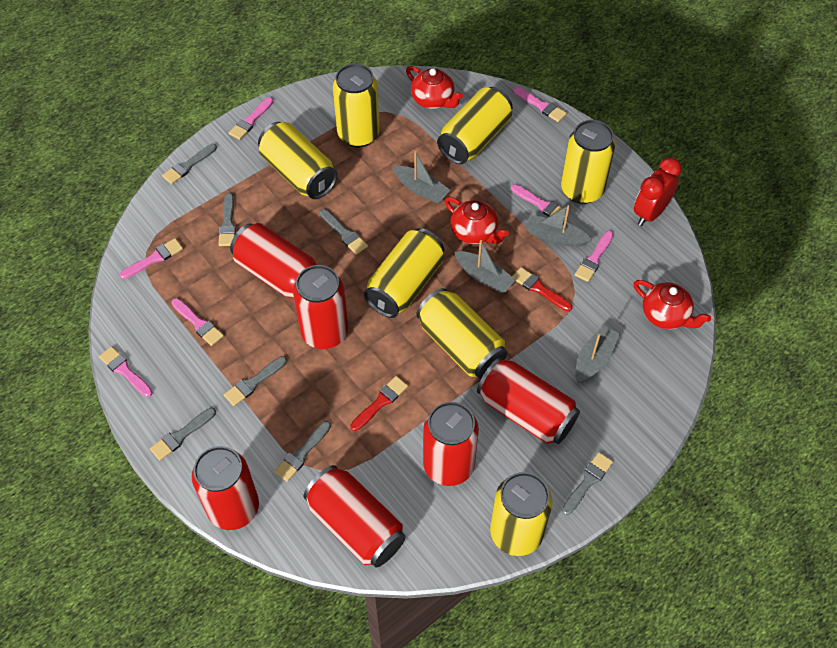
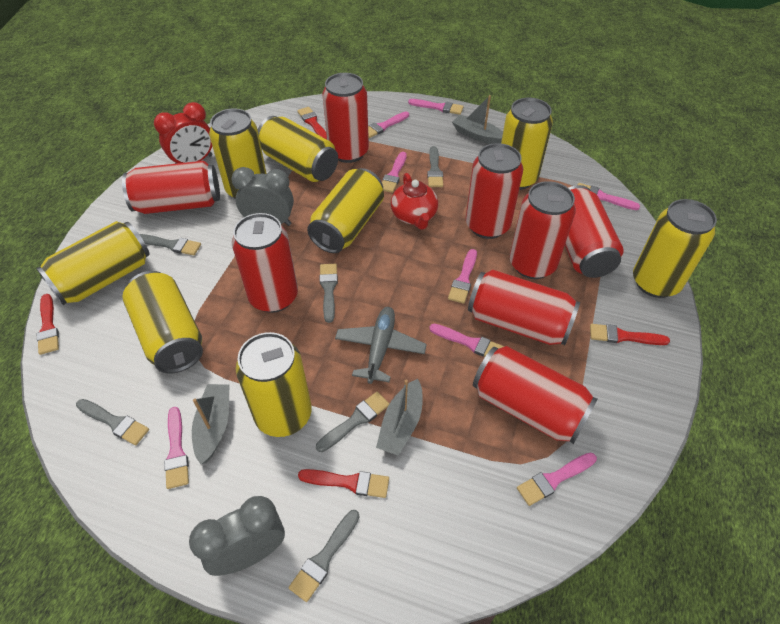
grey boat: 4 -> 3
grey brush: 7 -> 6
grey clock: 0 -> 2
grey plane: 0 -> 1
pink brush: 7 -> 8
red brush: 2 -> 4
red can: 6 -> 8
red teapot: 3 -> 1
yellow can: 7 -> 8

